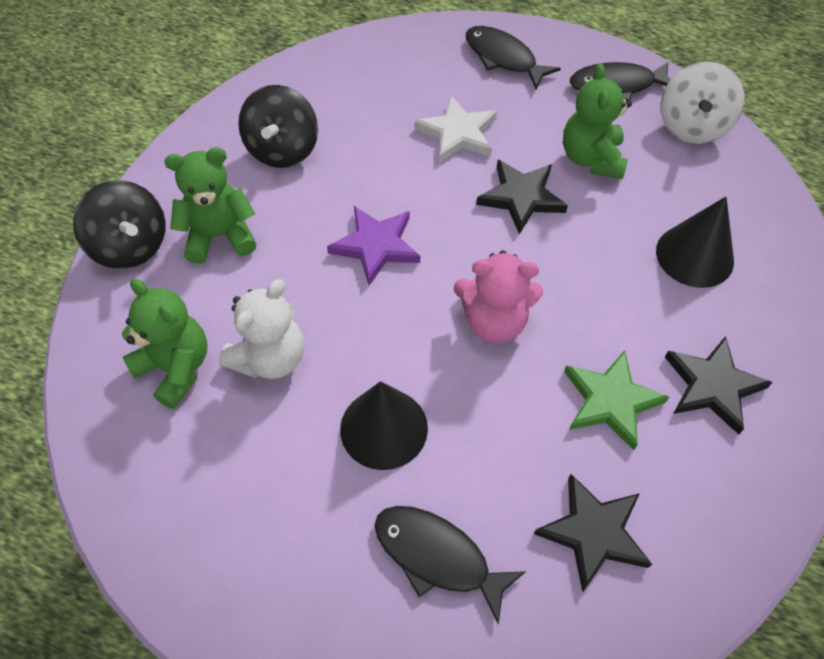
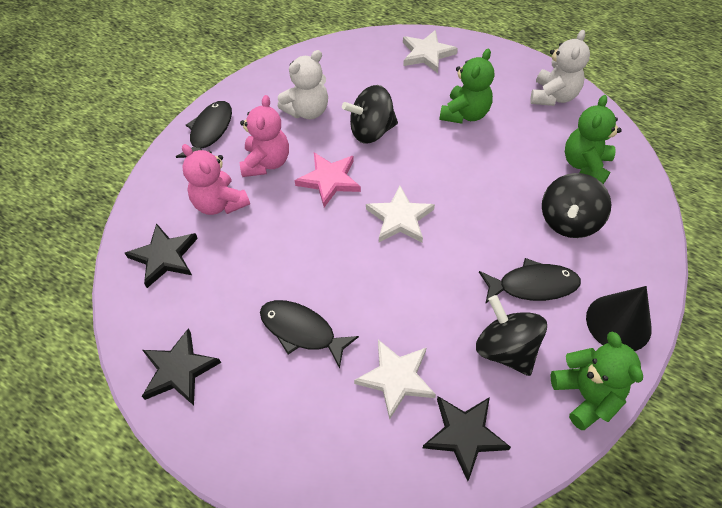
black cone: 2 -> 1
black spinning top: 2 -> 3
green star: 1 -> 0
pink star: 0 -> 1
pink teddy bear: 1 -> 2
purple star: 1 -> 0
white spinning top: 1 -> 0
white star: 1 -> 3
white teddy bear: 1 -> 2

